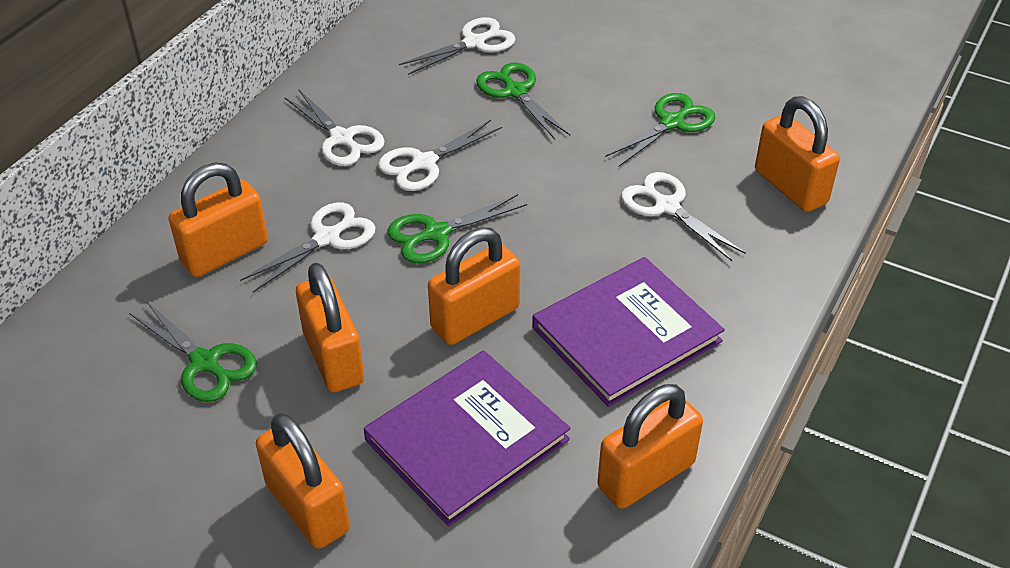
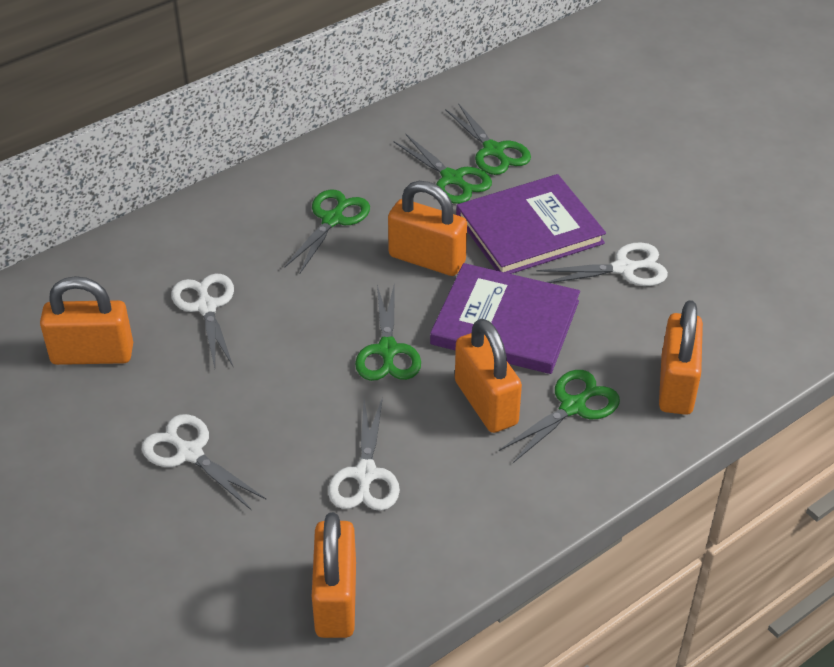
green scissors: 4 -> 5
orange padlock: 6 -> 5
white scissors: 5 -> 4

